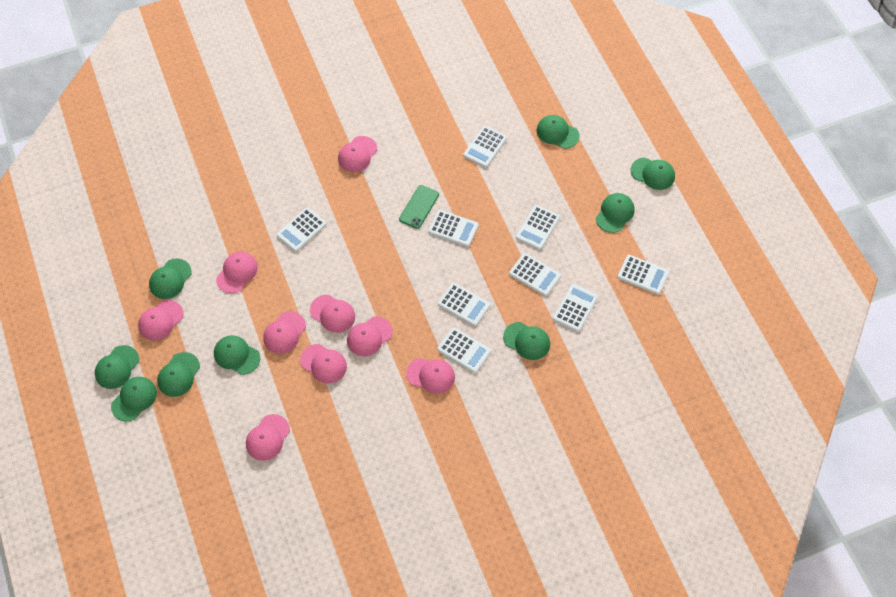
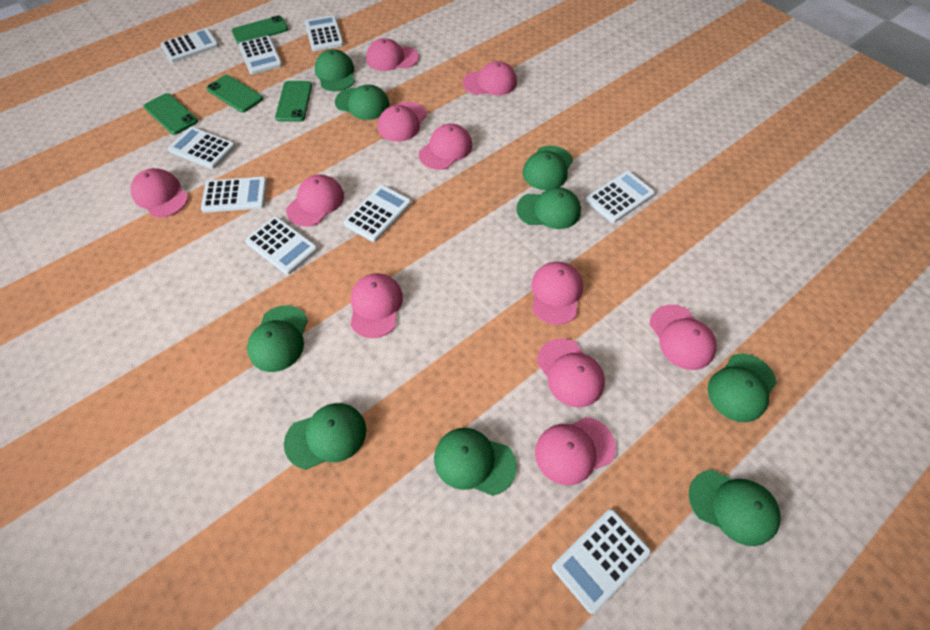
green phone: 1 -> 4
pink cap: 9 -> 11

